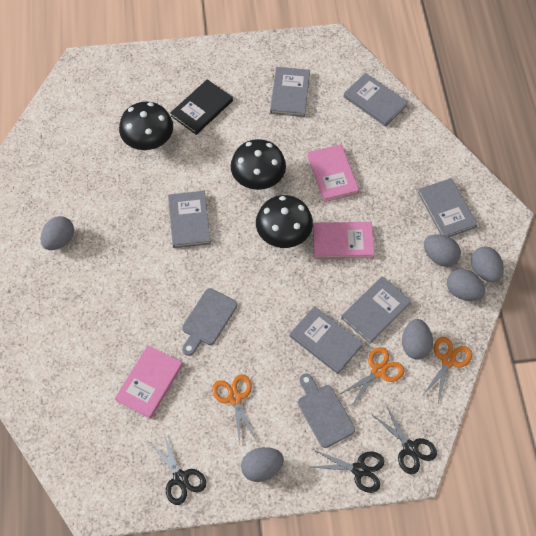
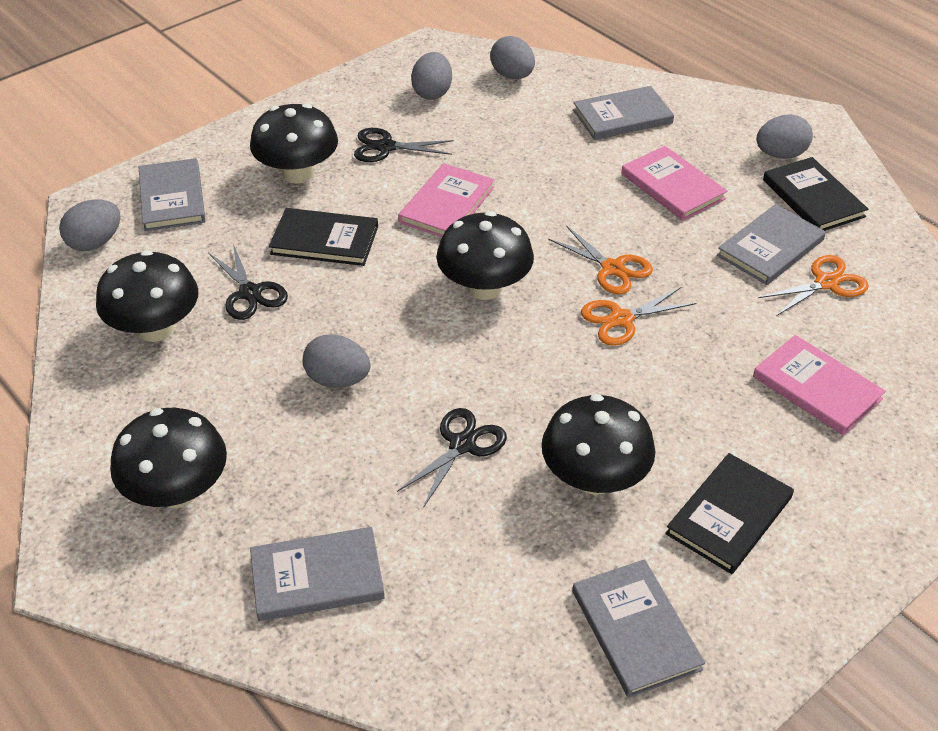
black book: 1 -> 3
black mushroom: 3 -> 5
grey book: 6 -> 5
grey cutting board: 2 -> 0
grey egg: 6 -> 5

